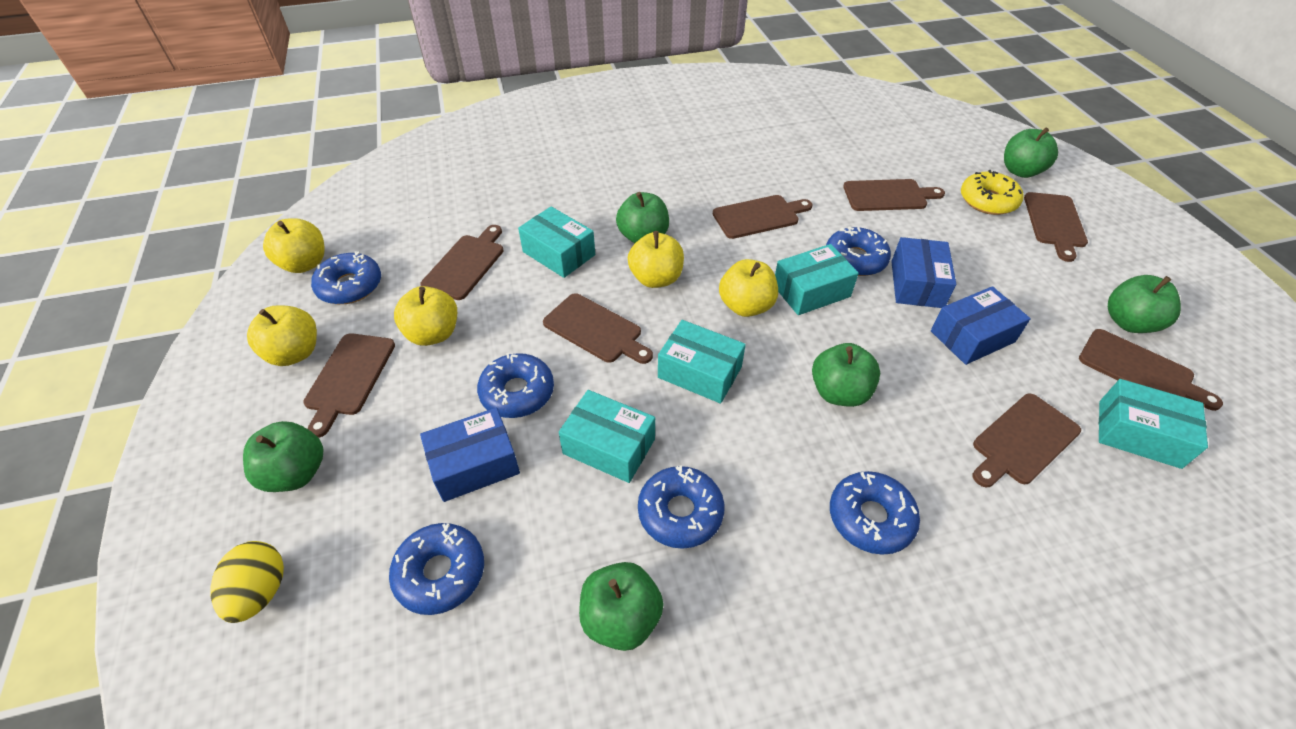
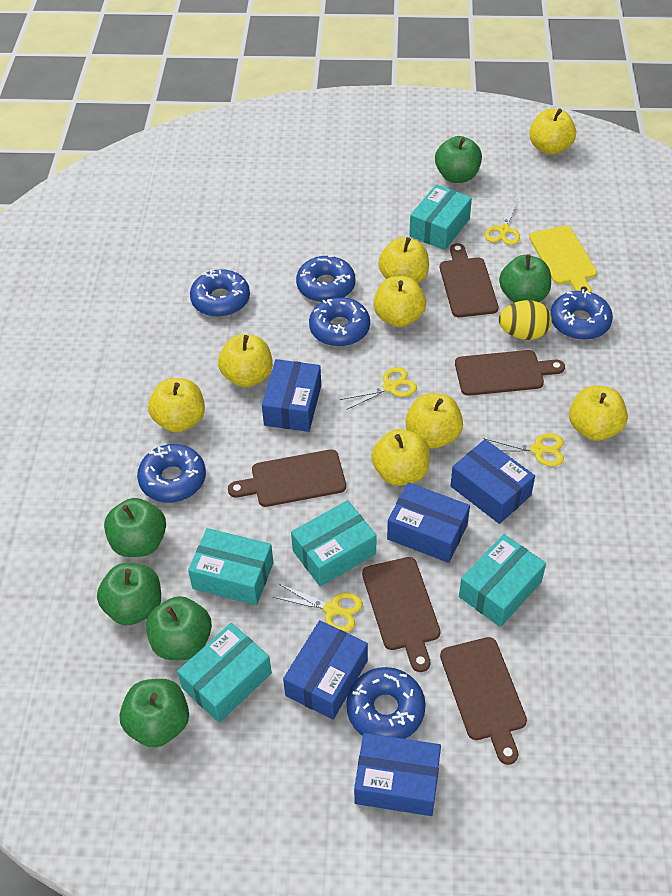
blue box: 3 -> 5
brown cutting board: 8 -> 5
yellow apple: 5 -> 8
yellow cutting board: 0 -> 1
yellow donut: 1 -> 0
yellow scissors: 0 -> 4

